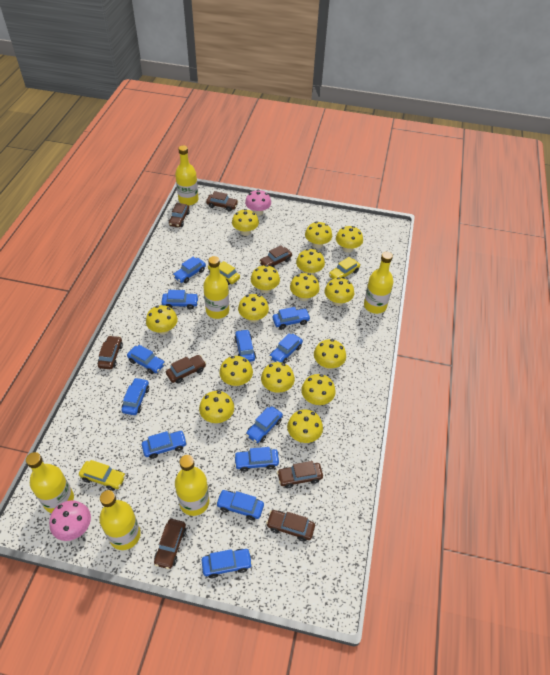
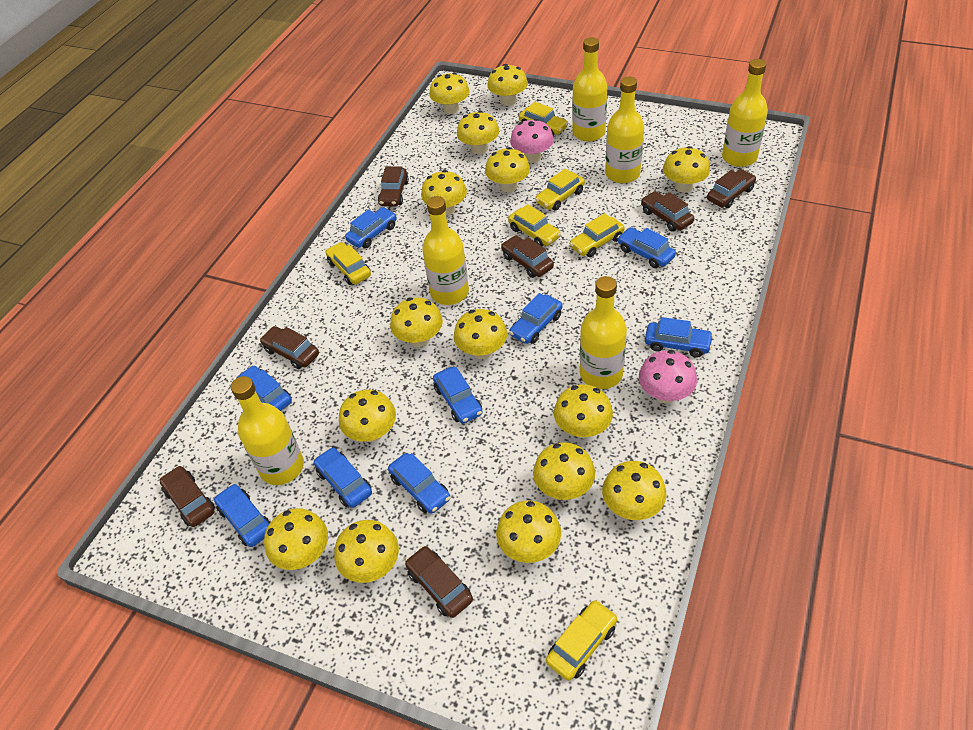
blue car: 12 -> 9
brown car: 8 -> 7
yellow car: 3 -> 6

